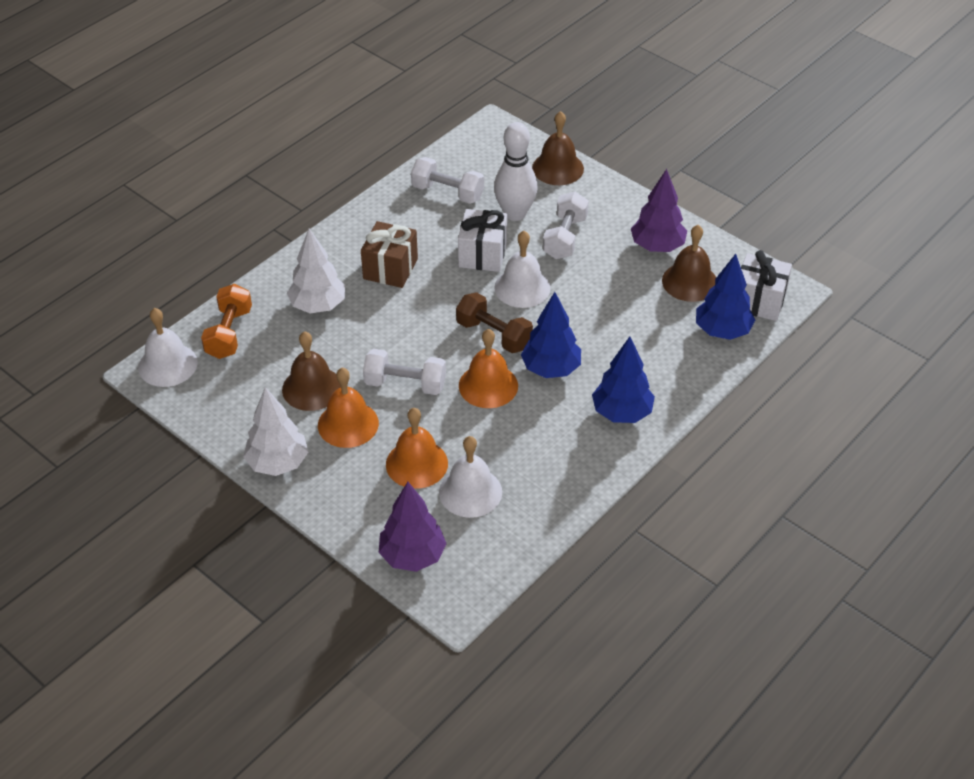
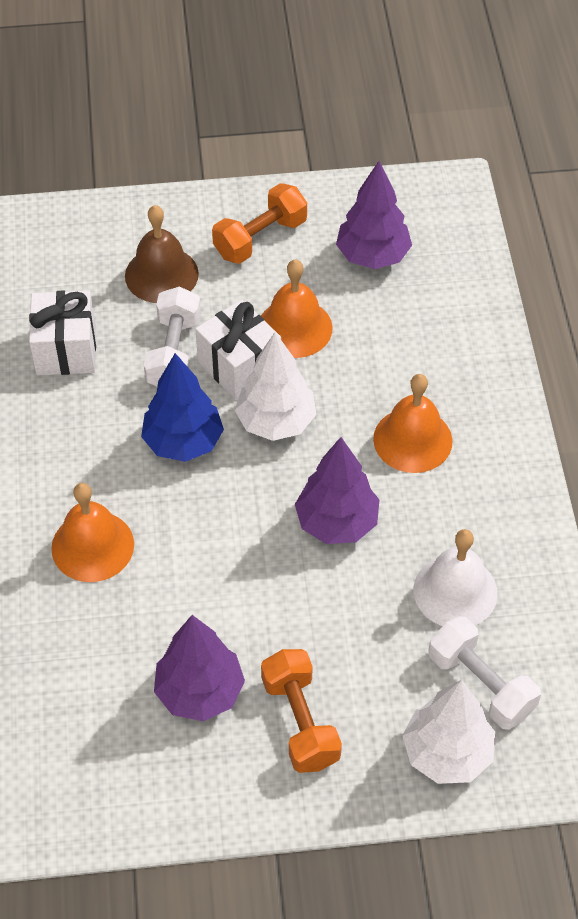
blue tree: 3 -> 1
brown bell: 3 -> 1
brown dumbbell: 1 -> 0
brown gift: 1 -> 0
orange dumbbell: 1 -> 2
purple tree: 2 -> 3
white bell: 3 -> 1
white bowling pin: 1 -> 0
white dumbbell: 3 -> 2

